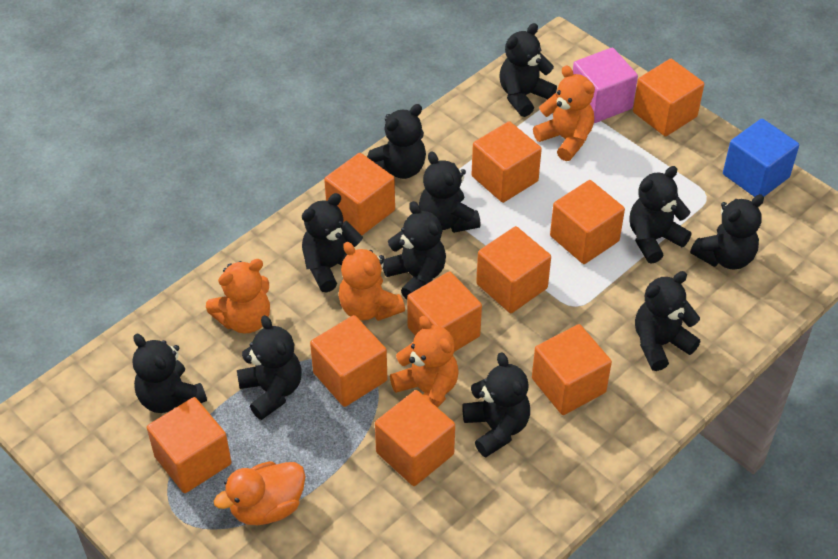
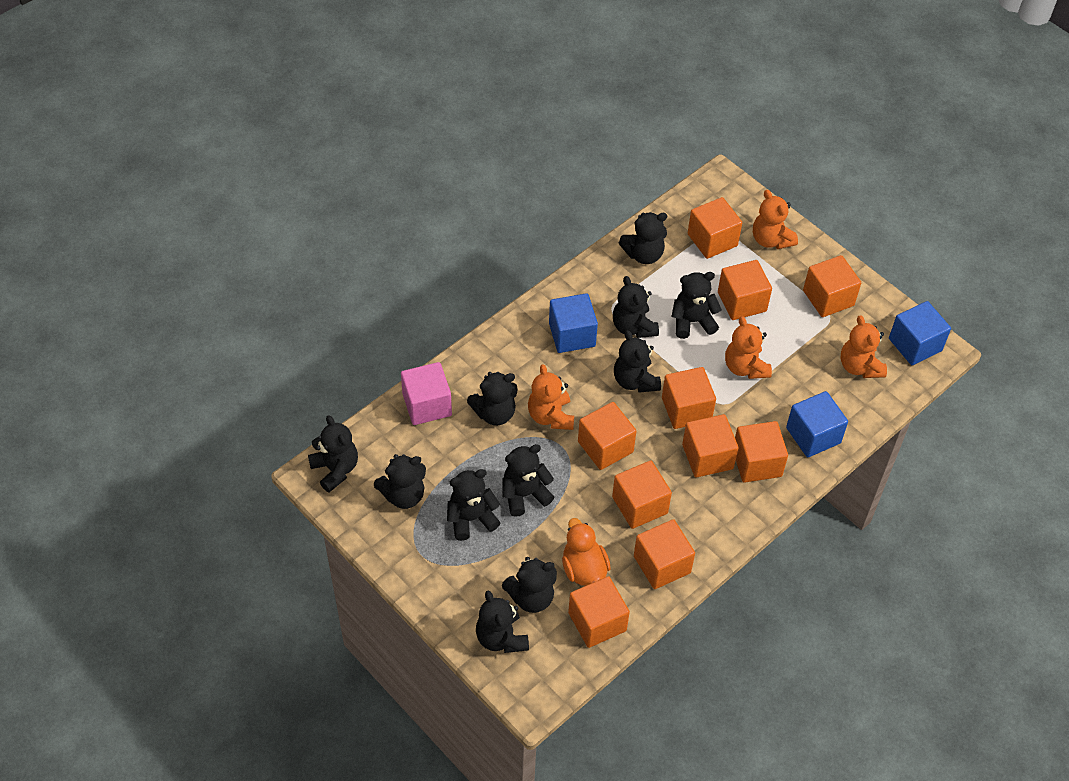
blue cube: 1 -> 3

